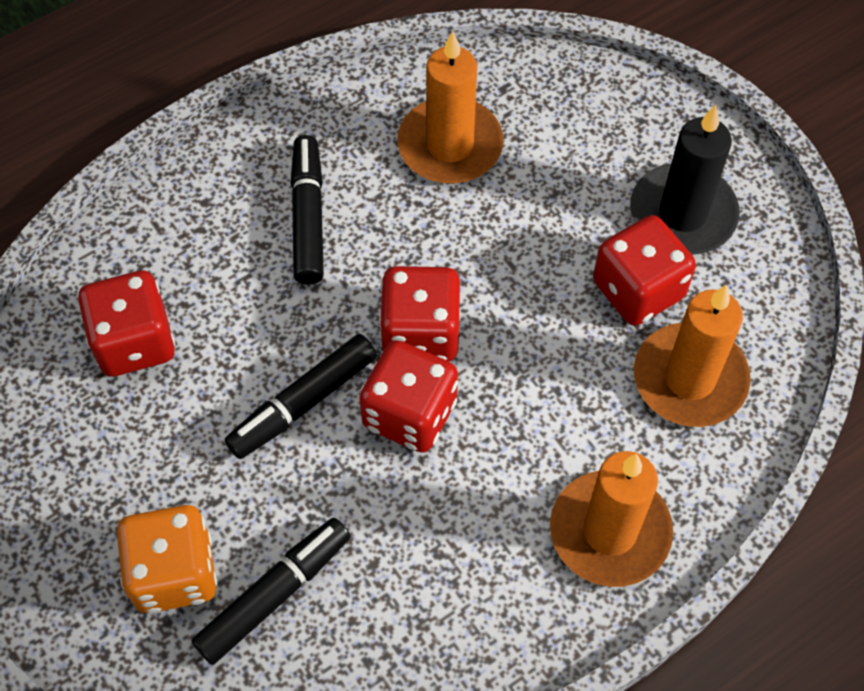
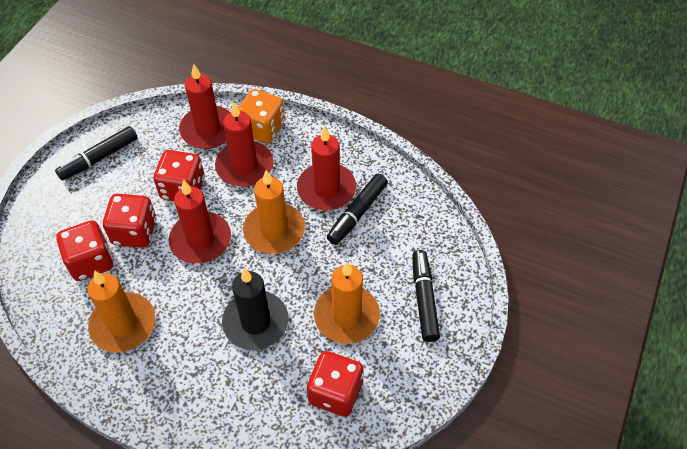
red candle: 0 -> 4

